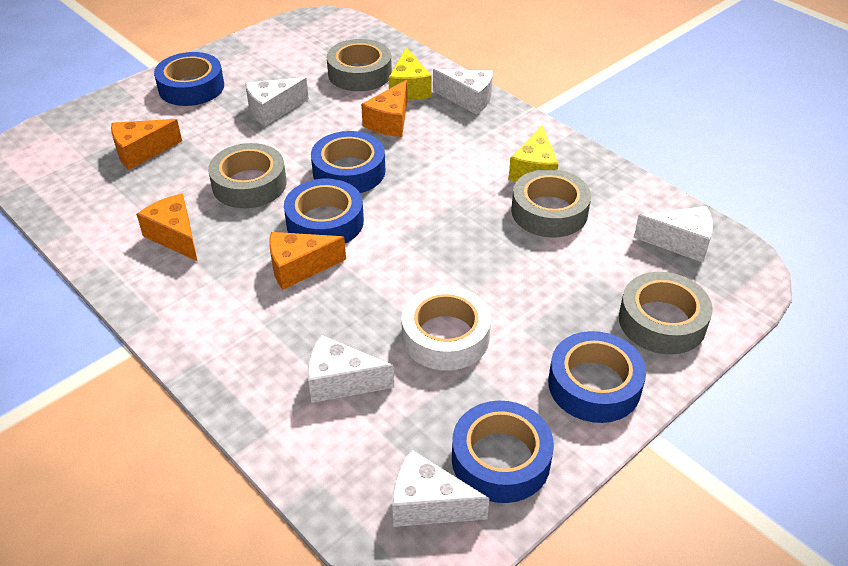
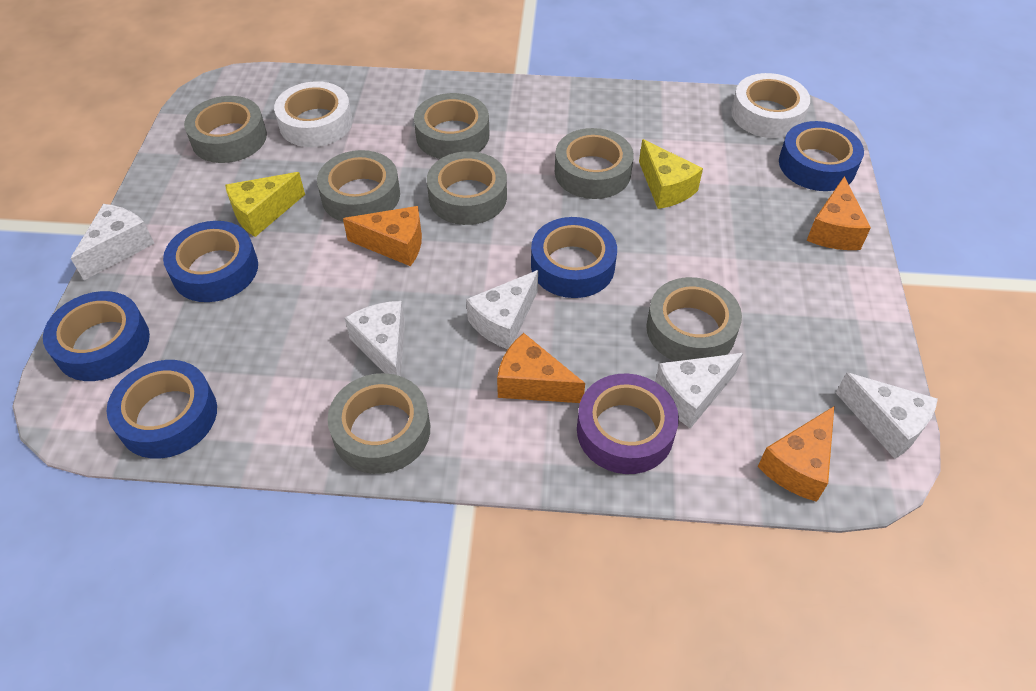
grey tape: 4 -> 7
purple tape: 0 -> 1
white tape: 1 -> 2

